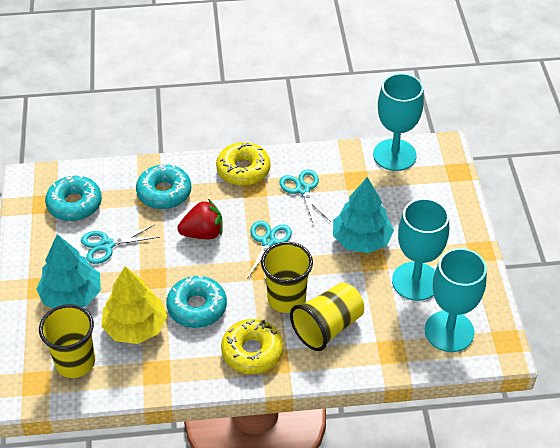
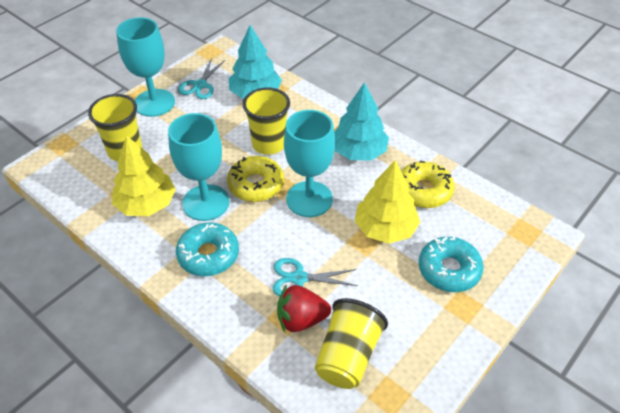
turquoise donut: 3 -> 2
turquoise scissors: 3 -> 2
yellow tree: 1 -> 2

